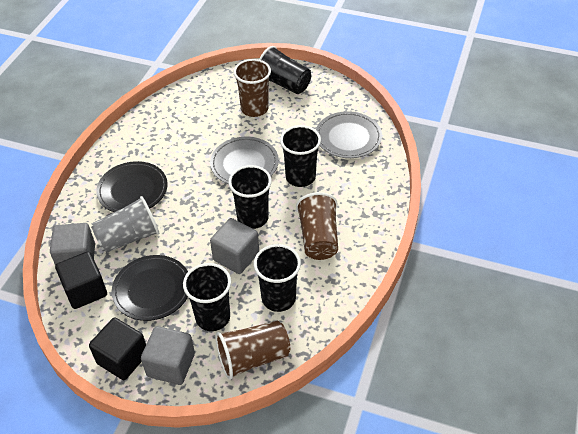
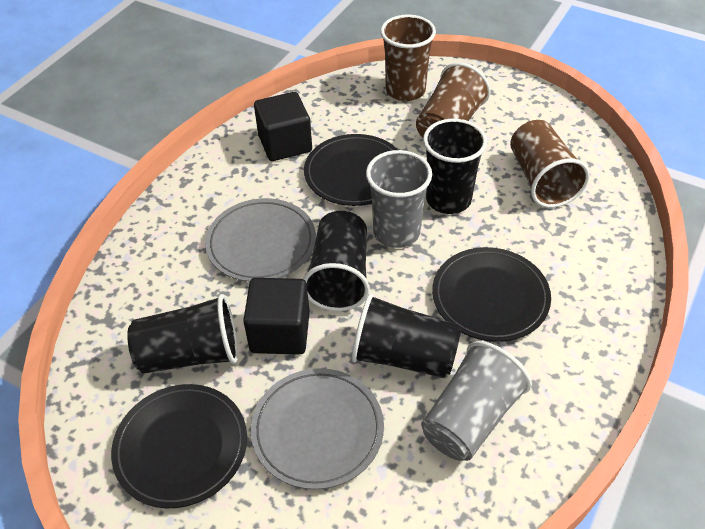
black cup: 5 -> 4
black plate: 2 -> 3
grey cube: 3 -> 0
grey cup: 1 -> 2

